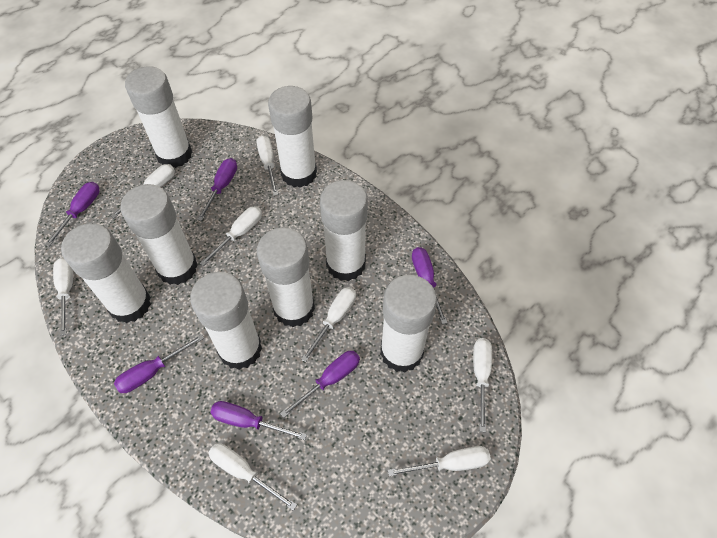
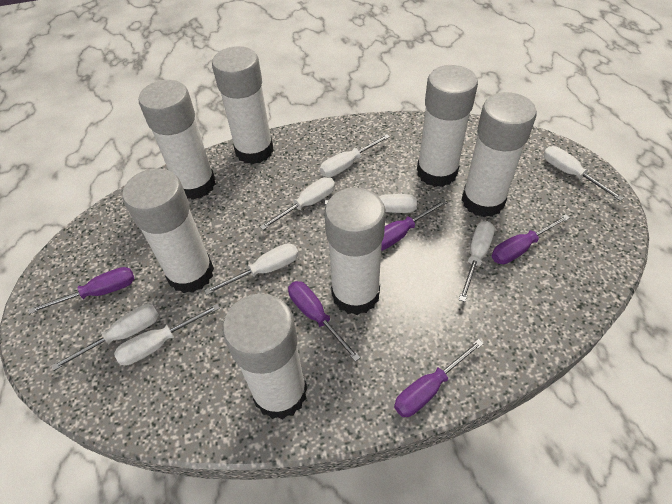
purple screwdriver: 6 -> 5
white glue stick: 8 -> 7

